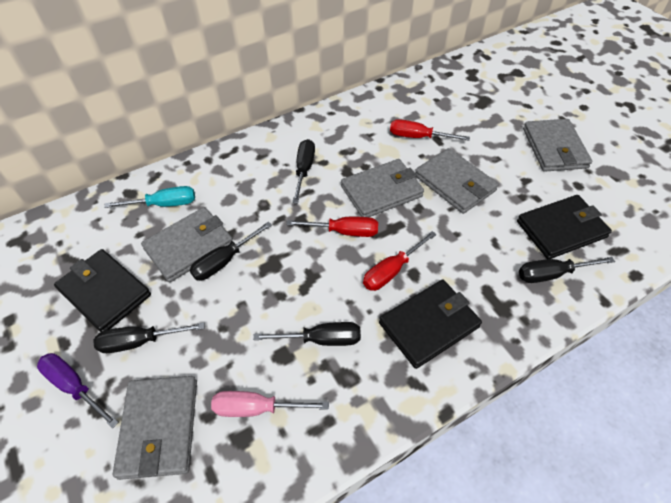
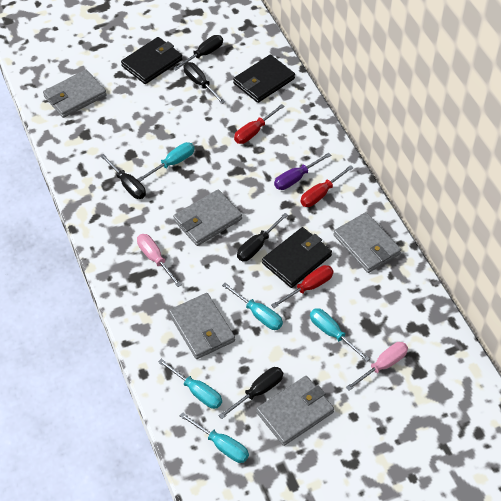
pink screwdriver: 1 -> 2
turquoise screwdriver: 1 -> 5

